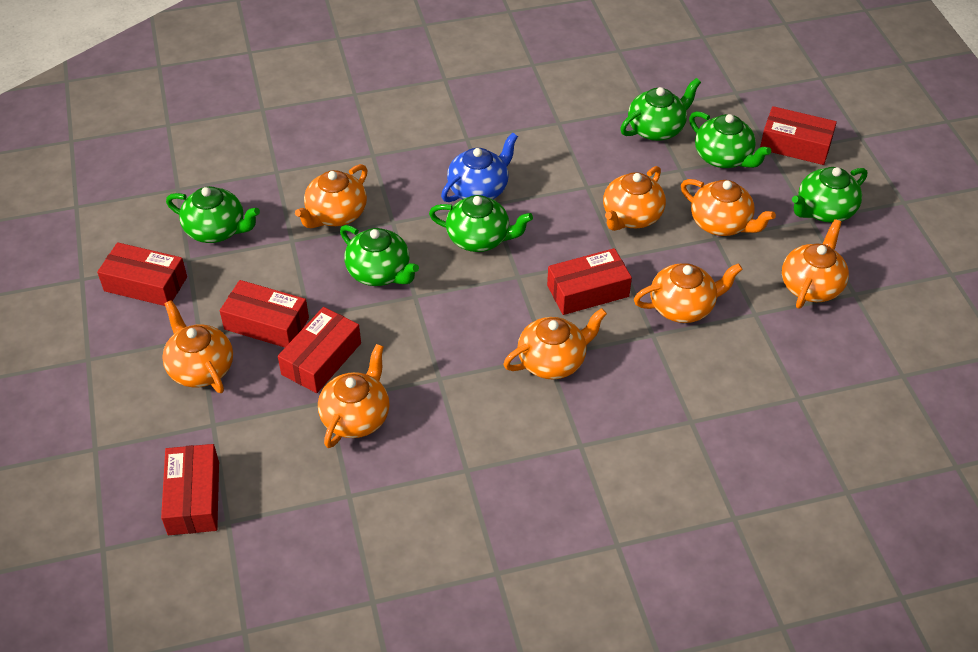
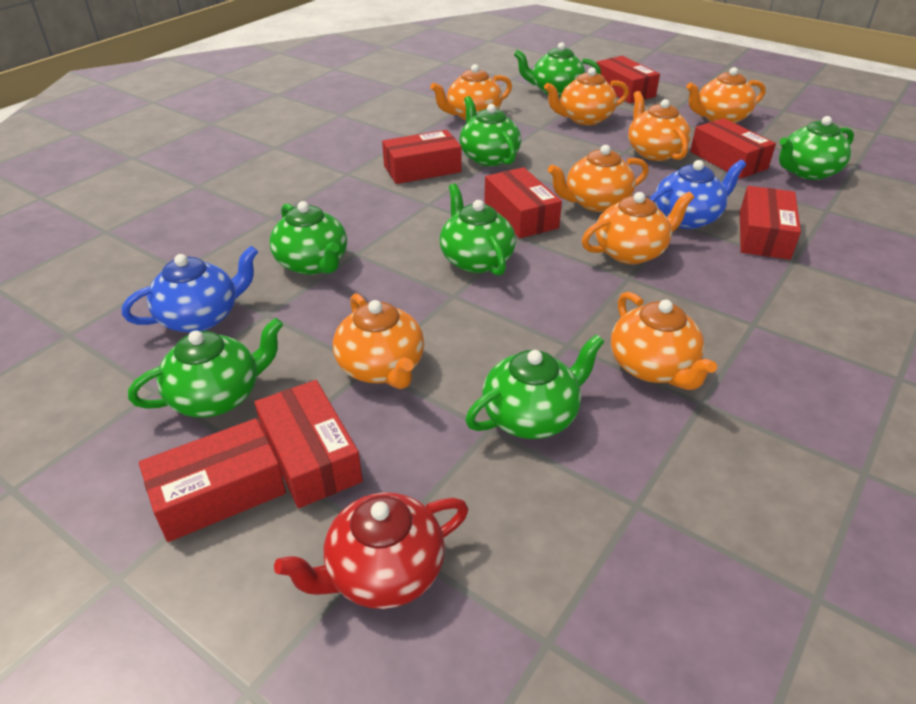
blue teapot: 1 -> 2
green teapot: 6 -> 7
red box: 6 -> 7
red teapot: 0 -> 1

